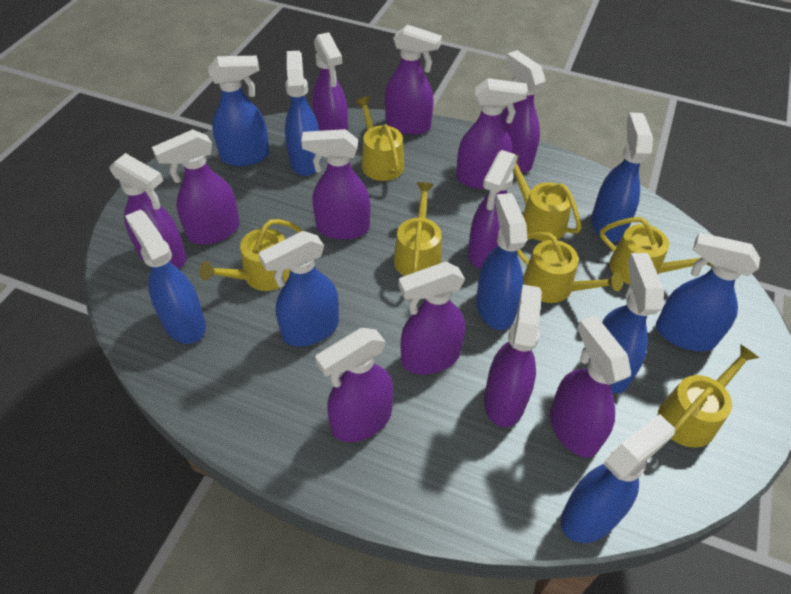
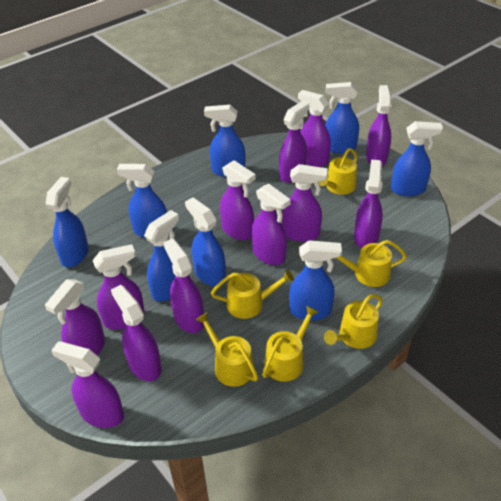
blue spray bottle: 9 -> 8
yellow watering can: 7 -> 6

